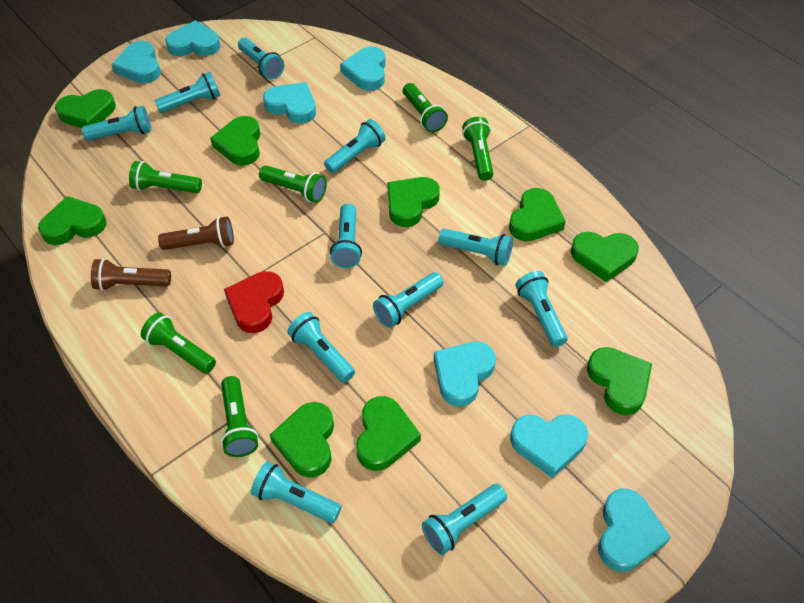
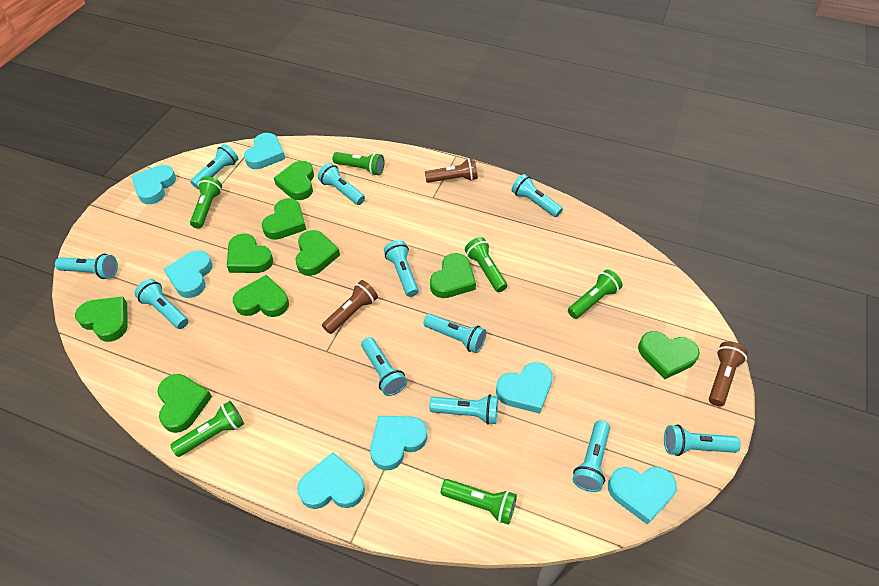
brown flashlight: 2 -> 3
red heart: 1 -> 0

